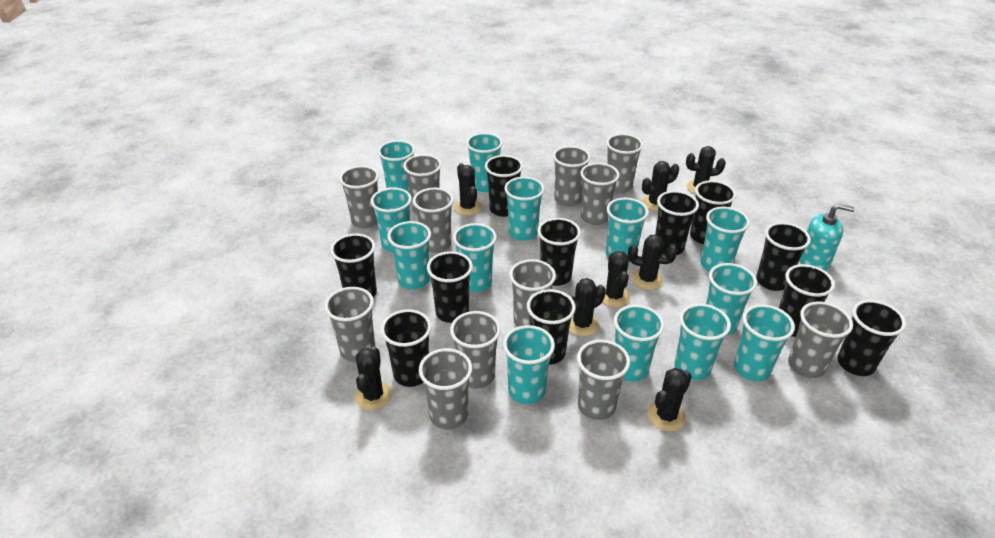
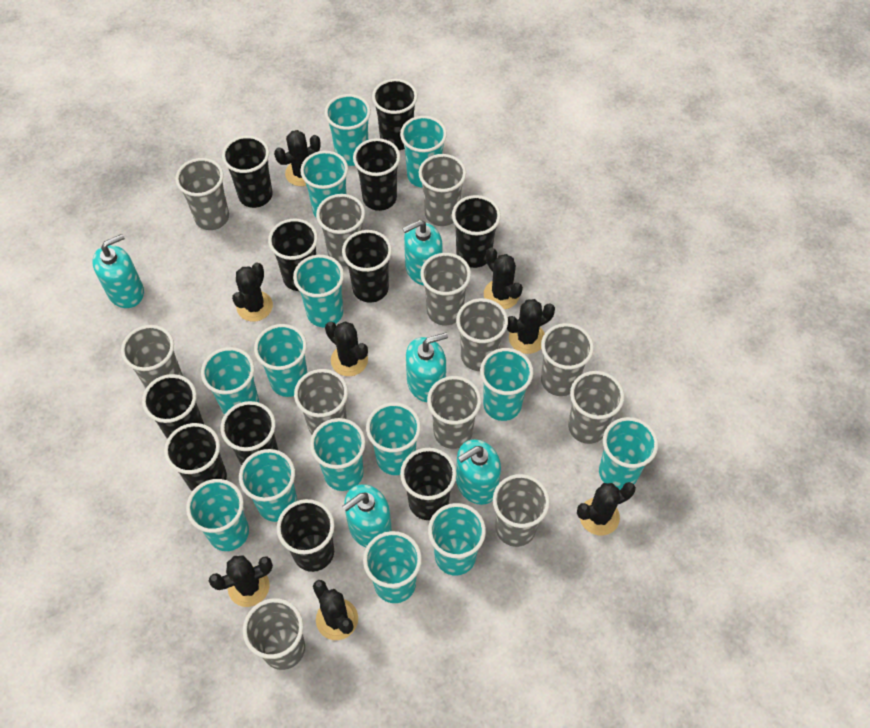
turquoise cup: 13 -> 14
turquoise soap dispenser: 1 -> 5

